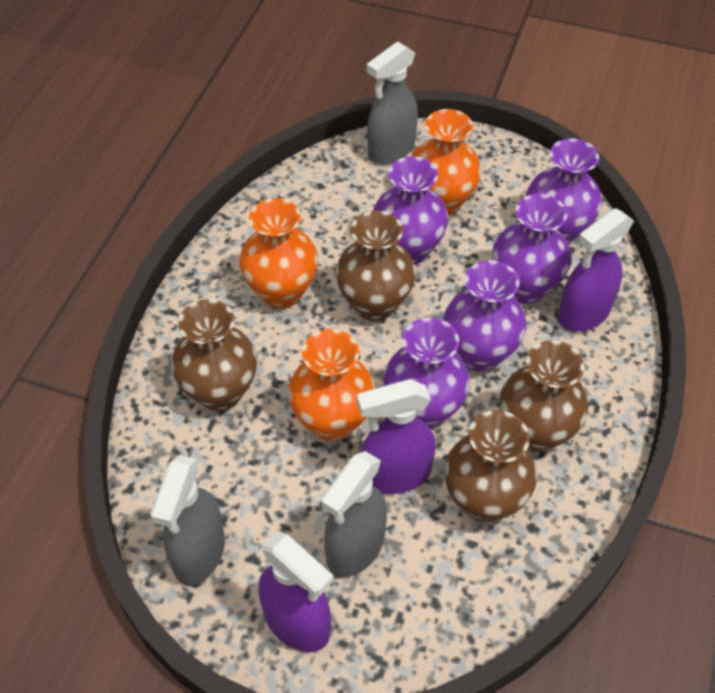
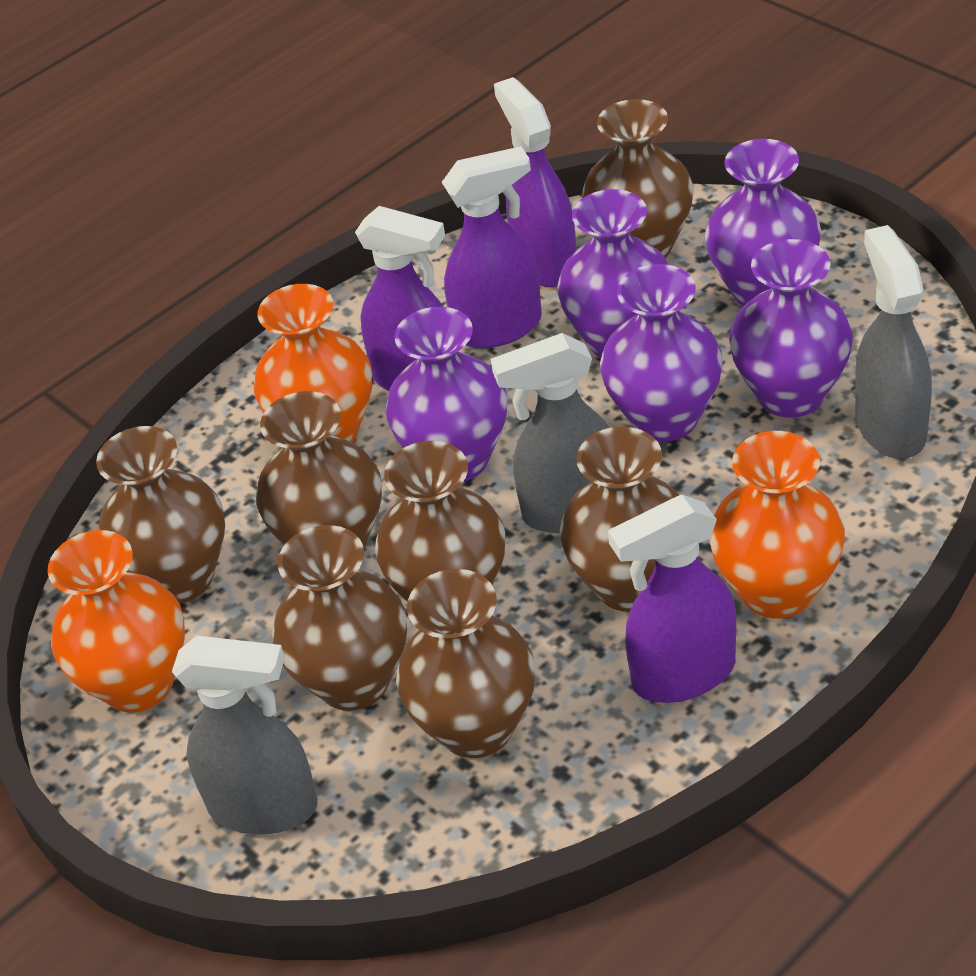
brown vase: 4 -> 7
purple spray bottle: 3 -> 4

